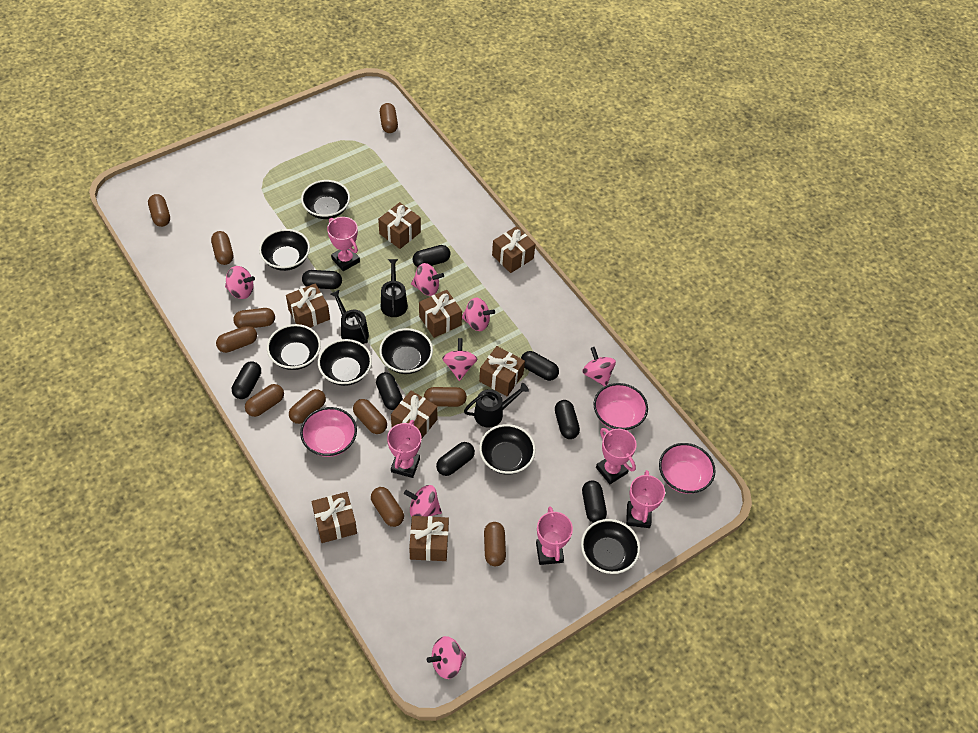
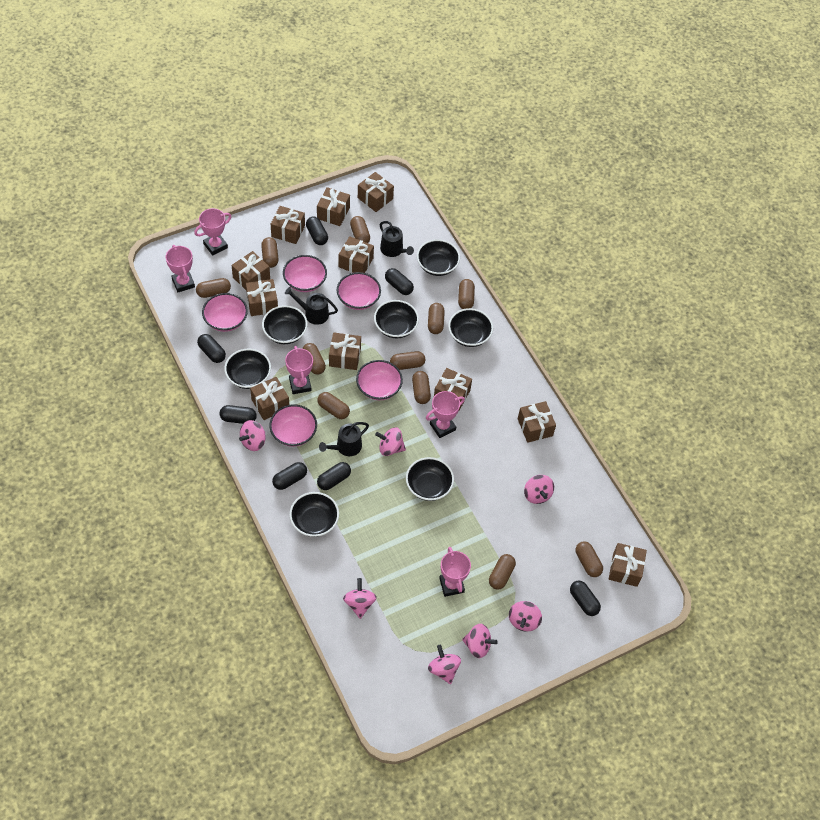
black capsule: 8 -> 7
brown gift: 8 -> 11
pink bowl: 3 -> 5

